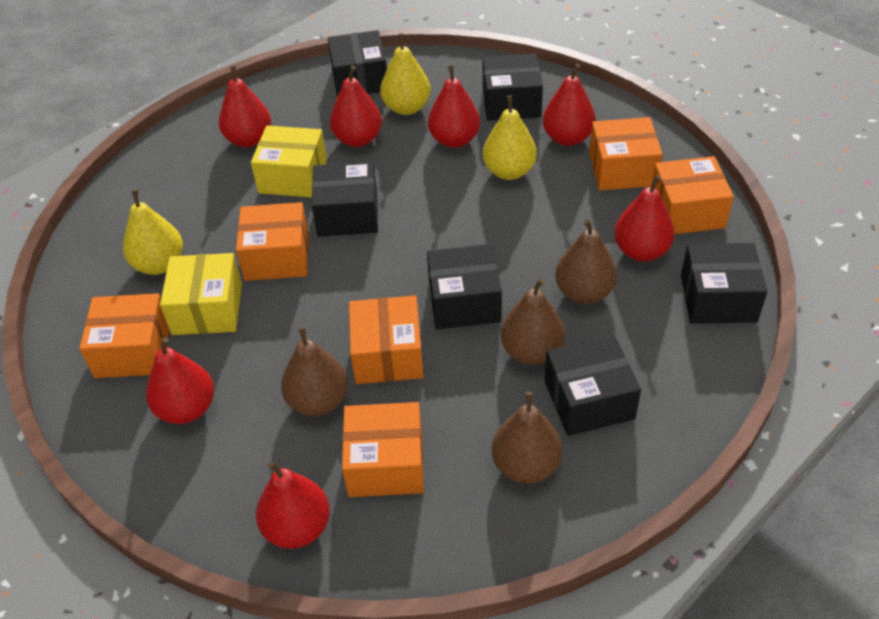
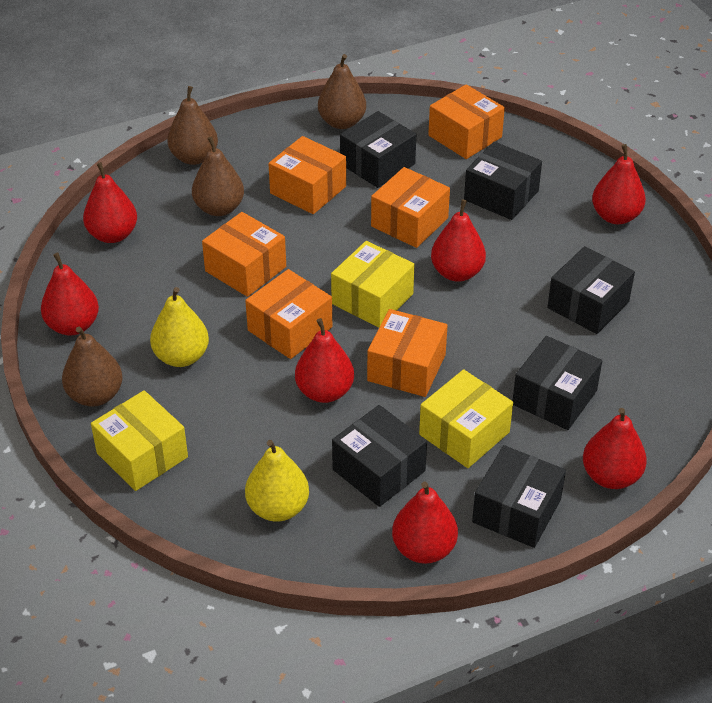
yellow box: 2 -> 3
yellow pear: 3 -> 2

